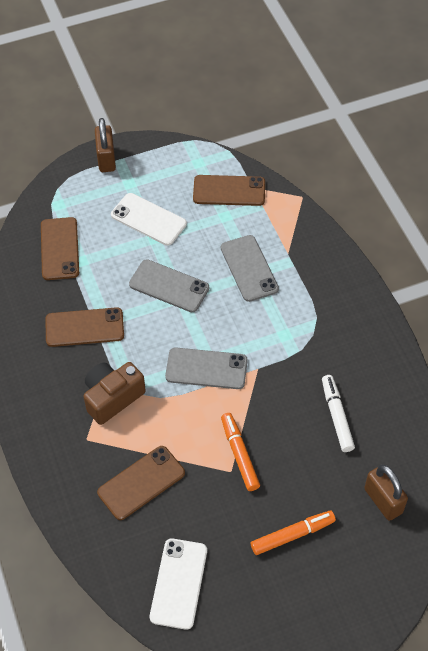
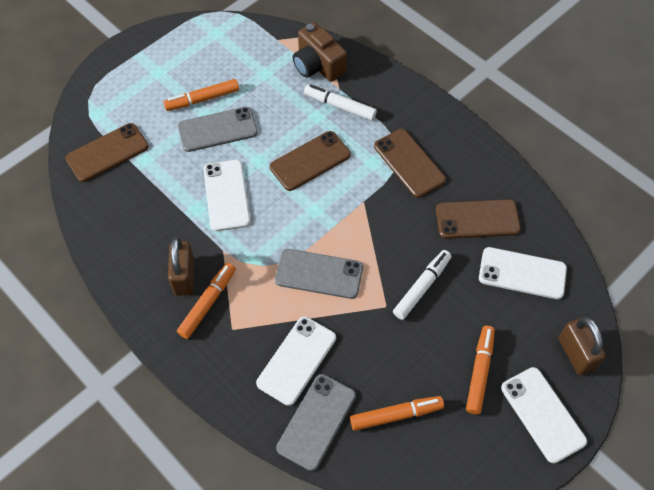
orange marker: 2 -> 4
white marker: 1 -> 2
white phone: 2 -> 4

